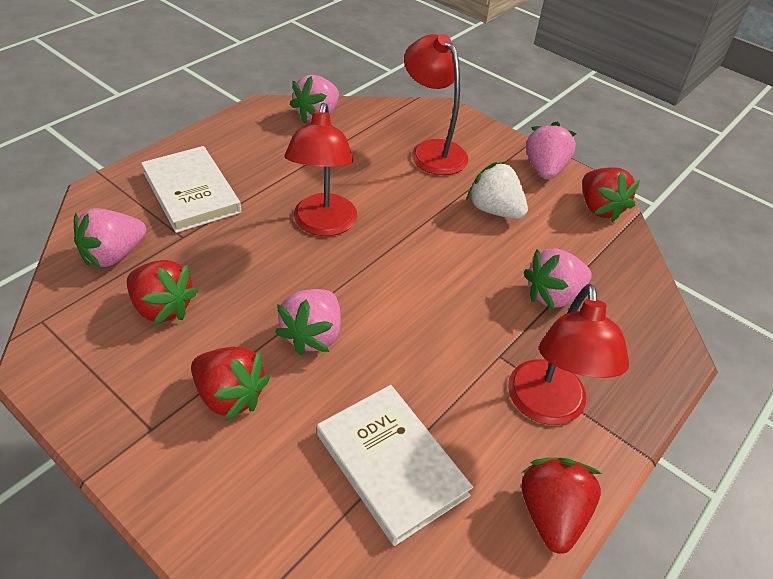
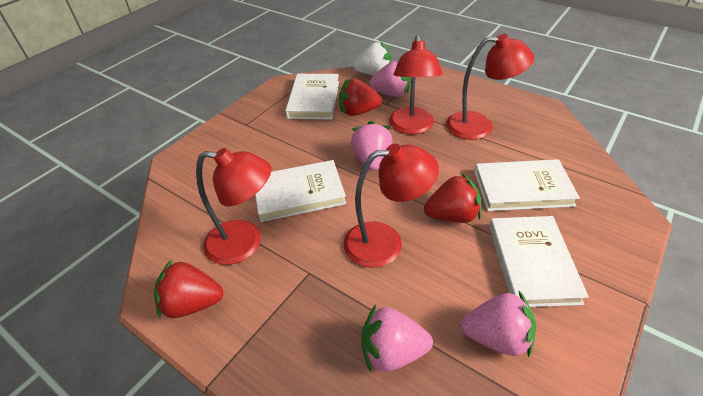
pink strawberry: 5 -> 4
red lamp: 3 -> 4
red strawberry: 4 -> 3
white book: 2 -> 4

